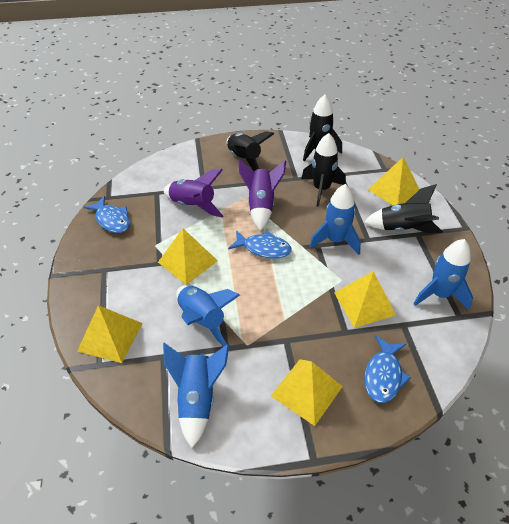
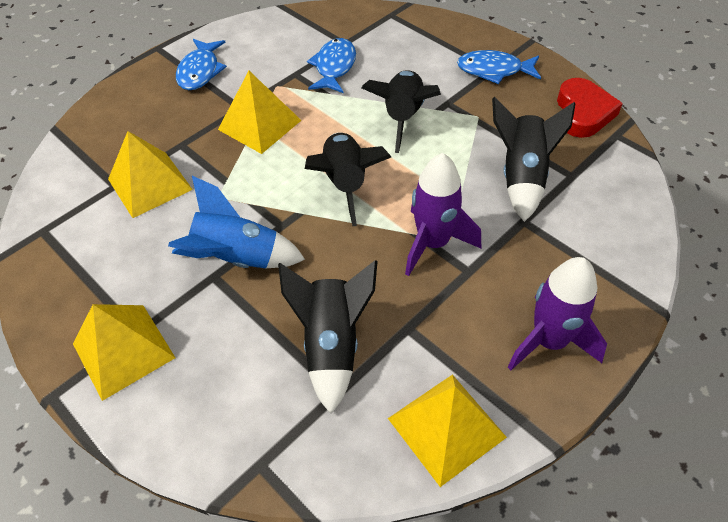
blue rocket: 4 -> 1
red heart: 0 -> 1
yellow pyramid: 5 -> 4

